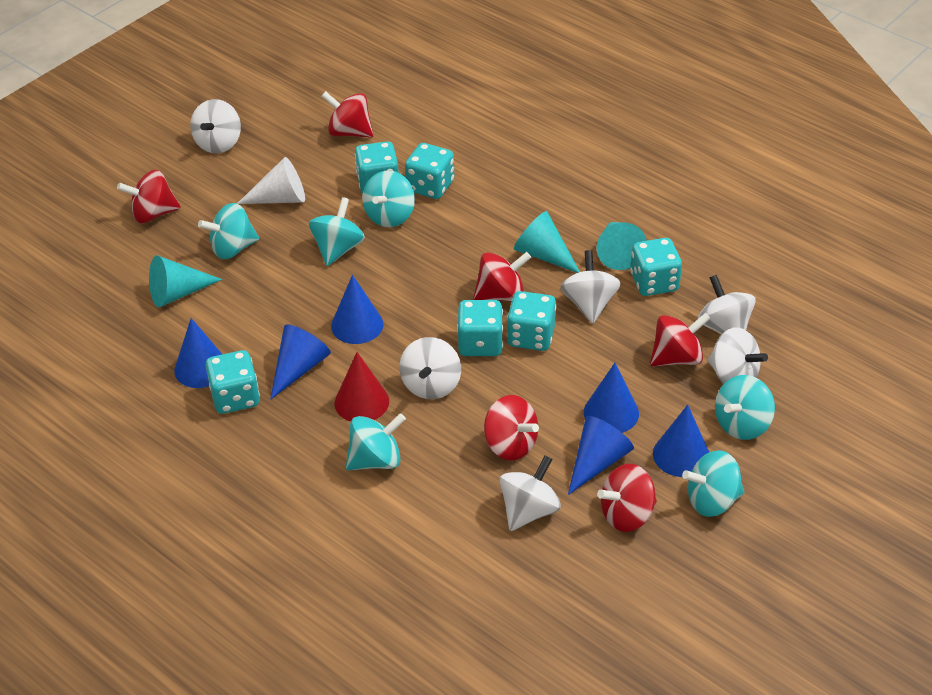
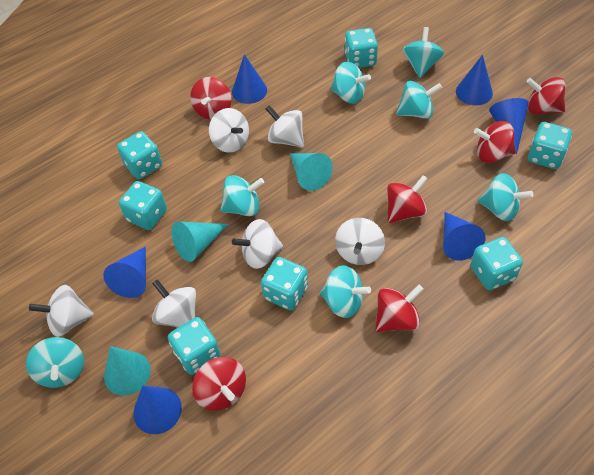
red cone: 1 -> 0
turquoise dice: 6 -> 7
turquoise spinning top: 6 -> 7
white cone: 1 -> 0

